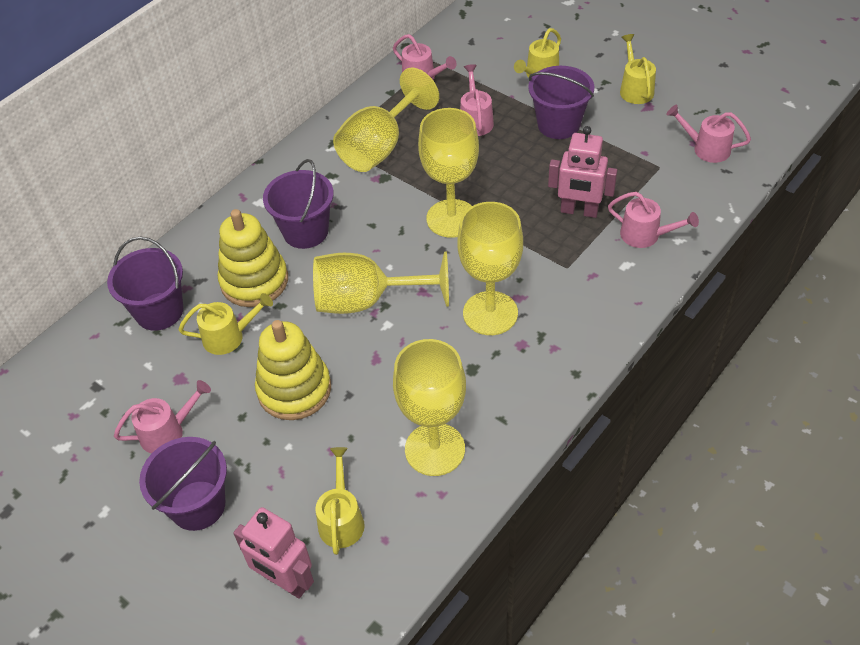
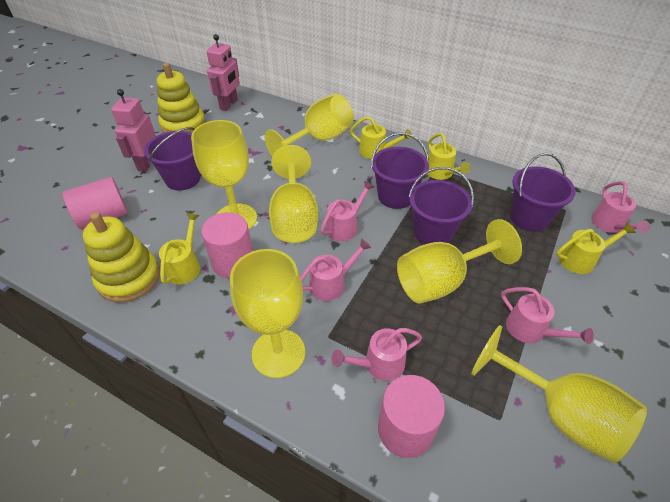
pink cylinder: 0 -> 3
yellow goblet: 5 -> 6

